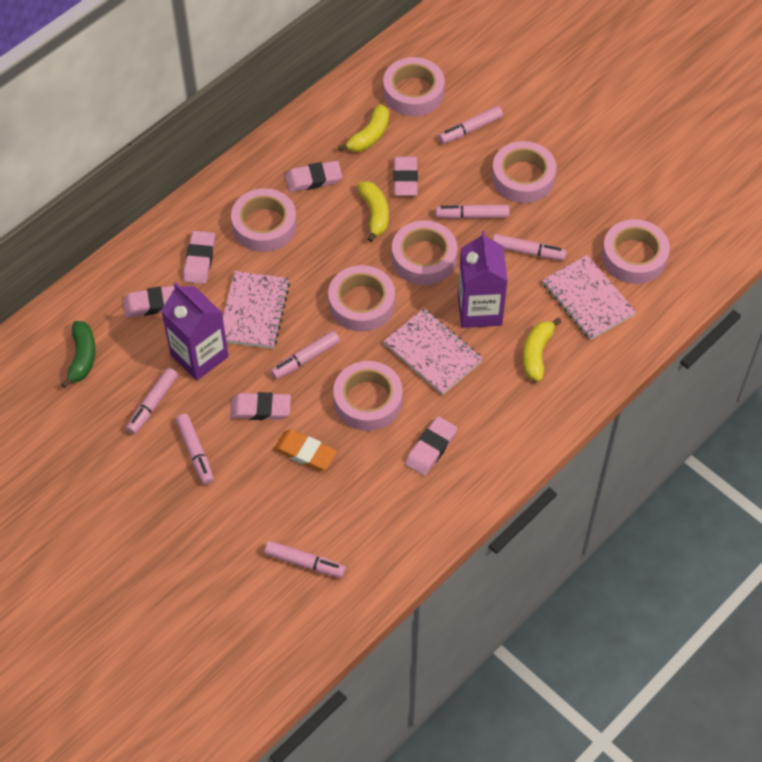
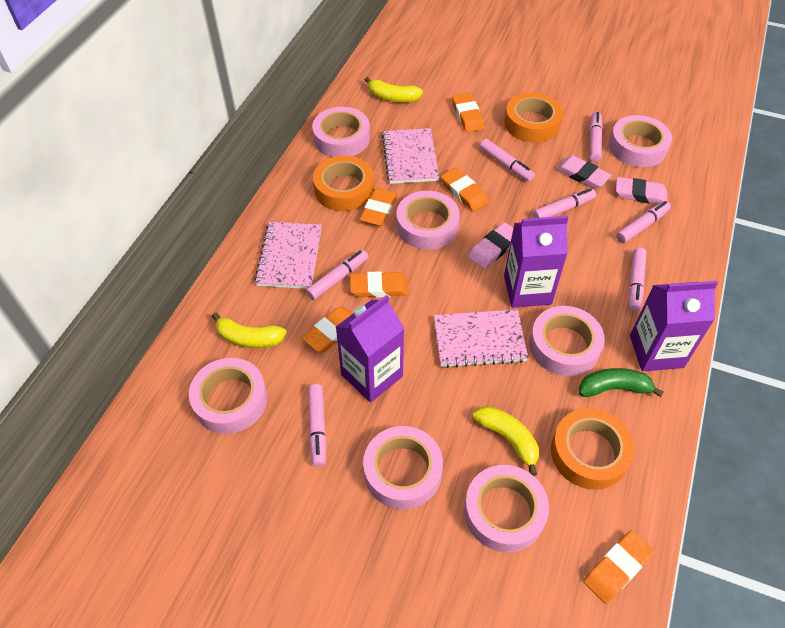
orange eraser: 1 -> 6
orange tape: 0 -> 3
pink eraser: 6 -> 3
purple carton: 2 -> 3

